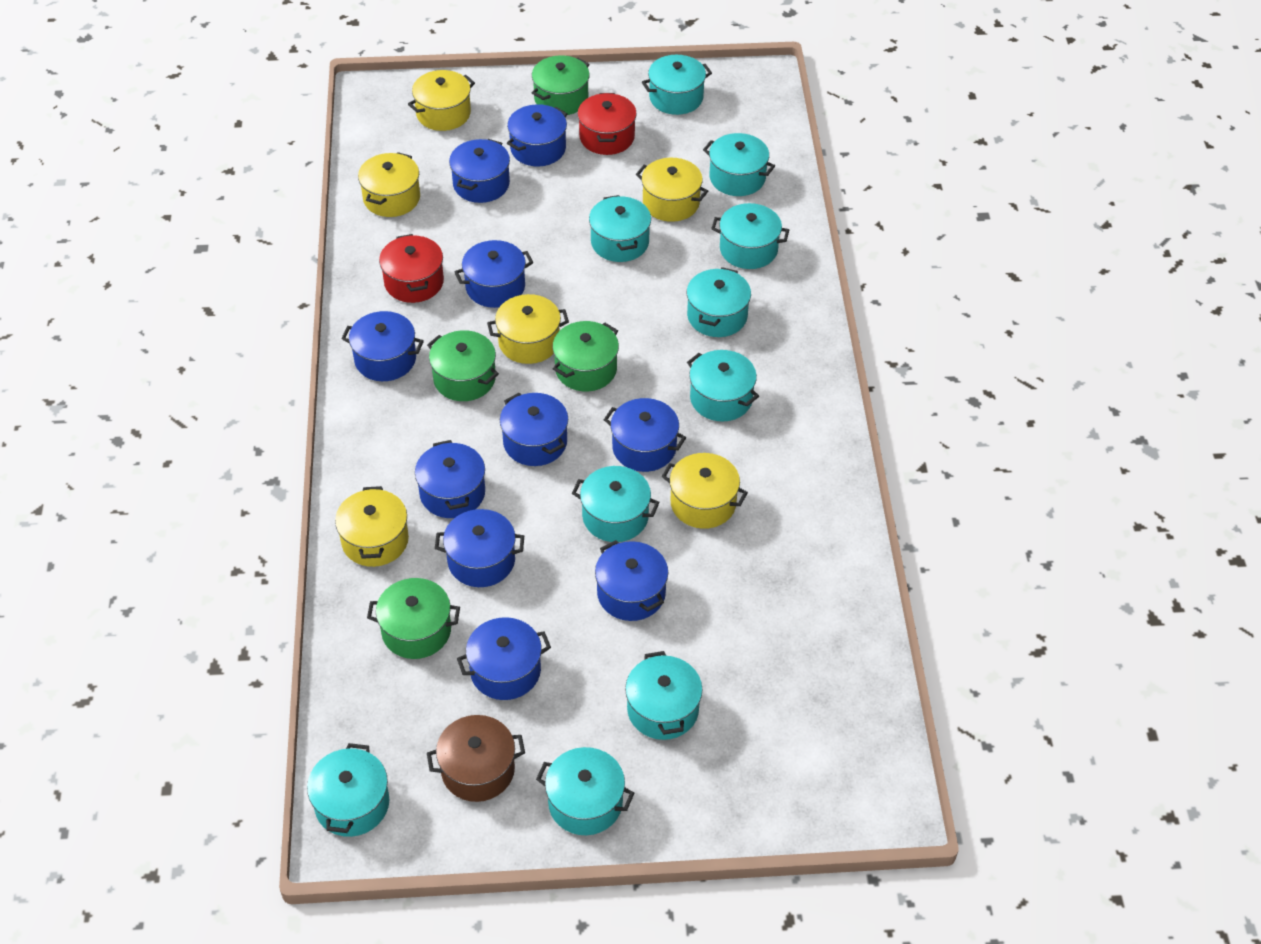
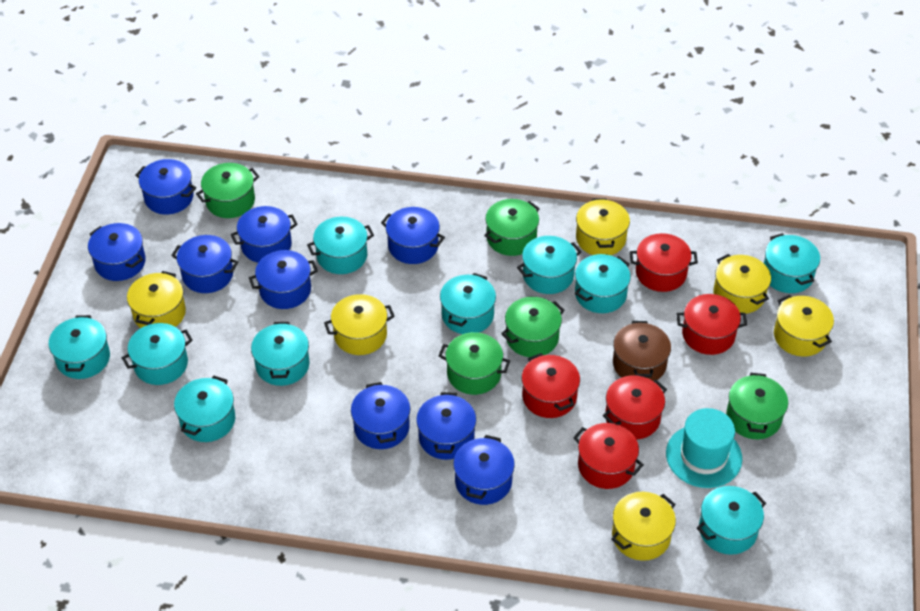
blue pot: 10 -> 9
green pot: 4 -> 5
red pot: 2 -> 5
turquoise hat: 0 -> 1

